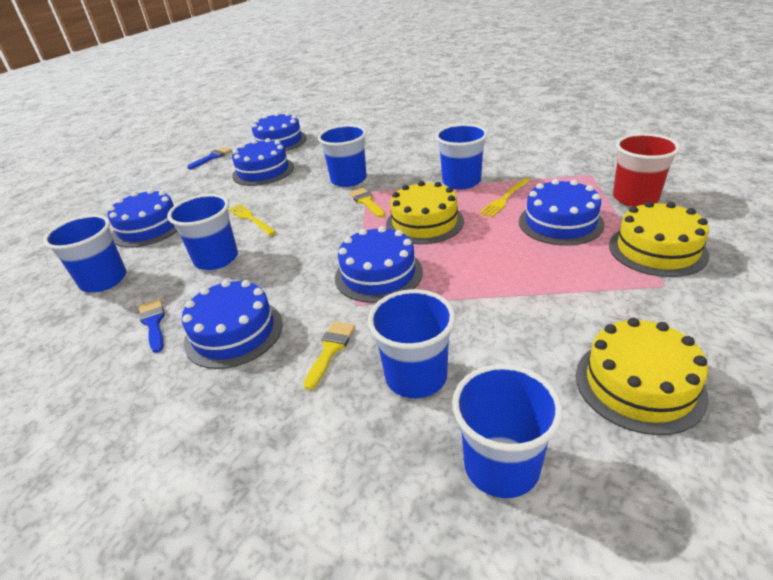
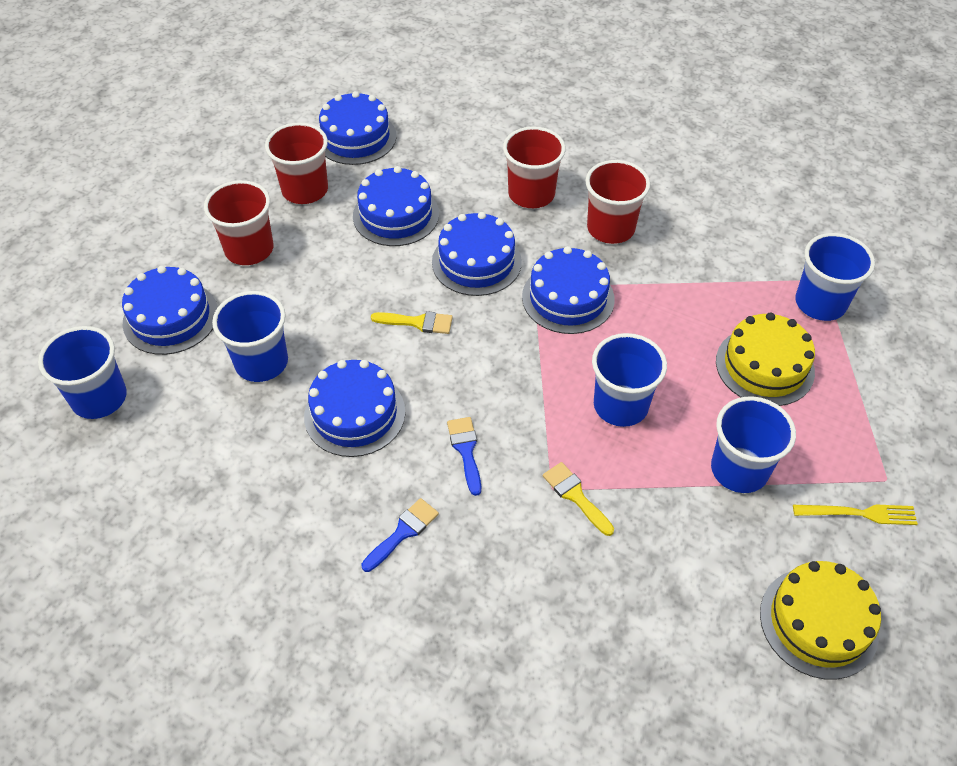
blue cup: 6 -> 5
red cup: 1 -> 4
yellow cake: 3 -> 2
yellow fork: 2 -> 1

